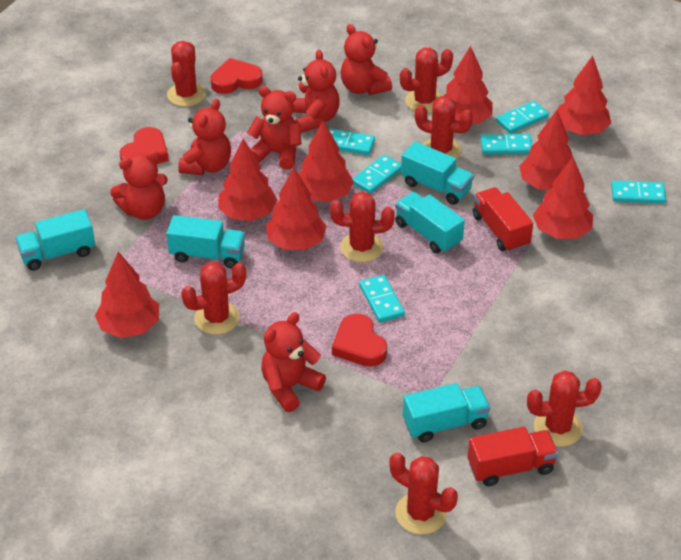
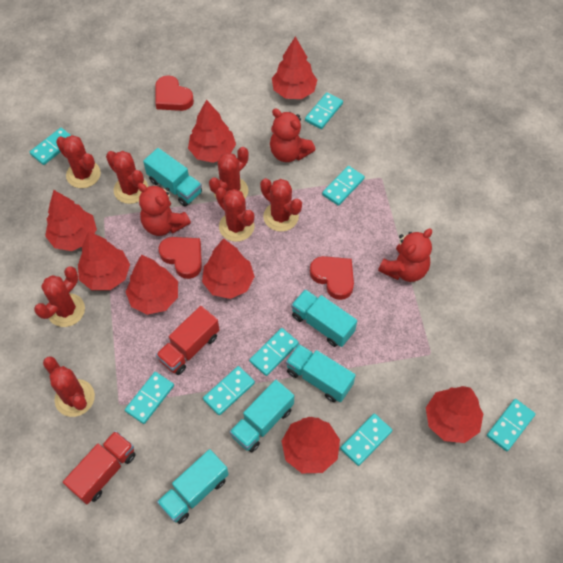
red teddy bear: 6 -> 3
turquoise domino: 6 -> 8

